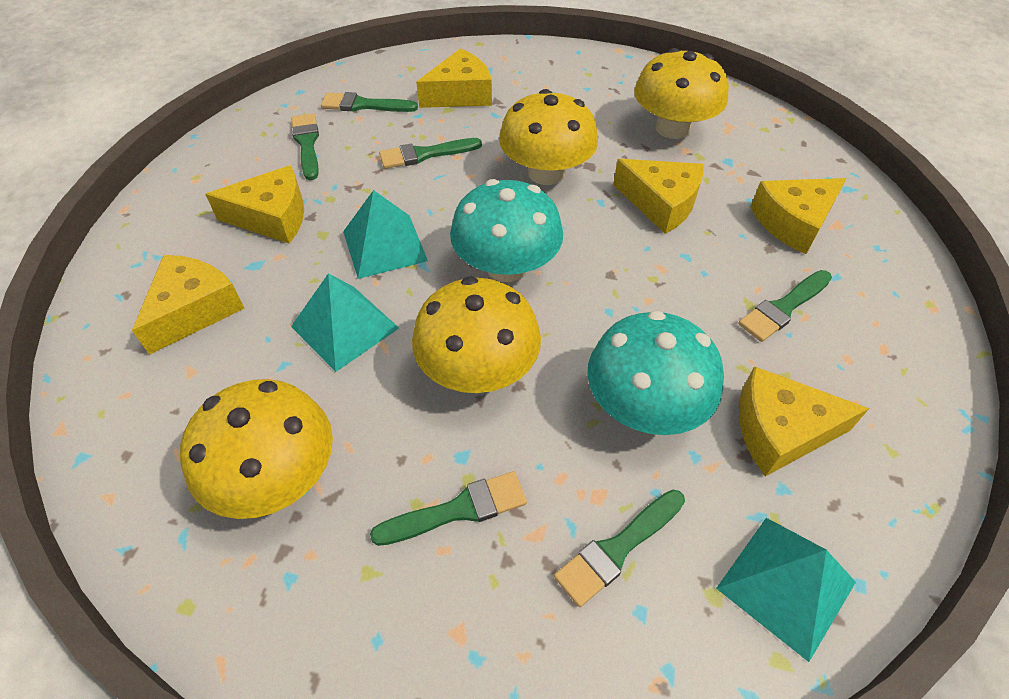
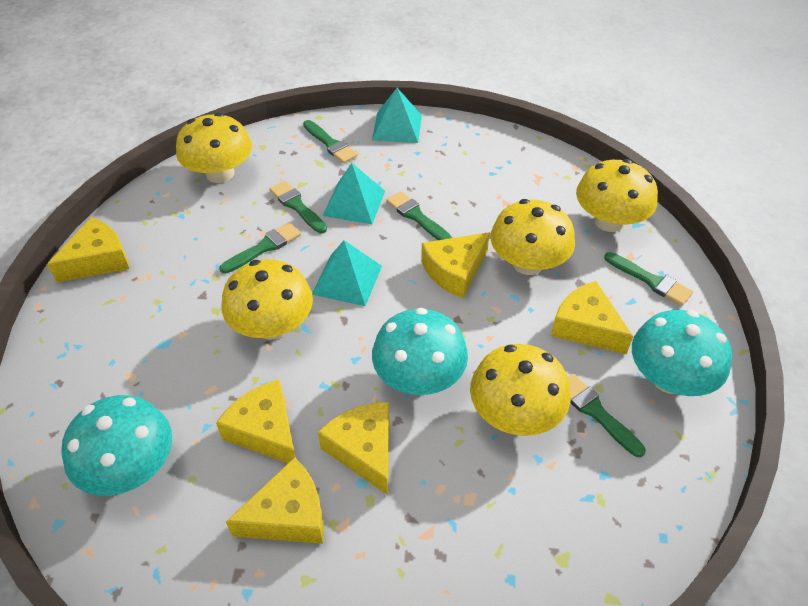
turquoise mushroom: 2 -> 3
yellow mushroom: 4 -> 5

